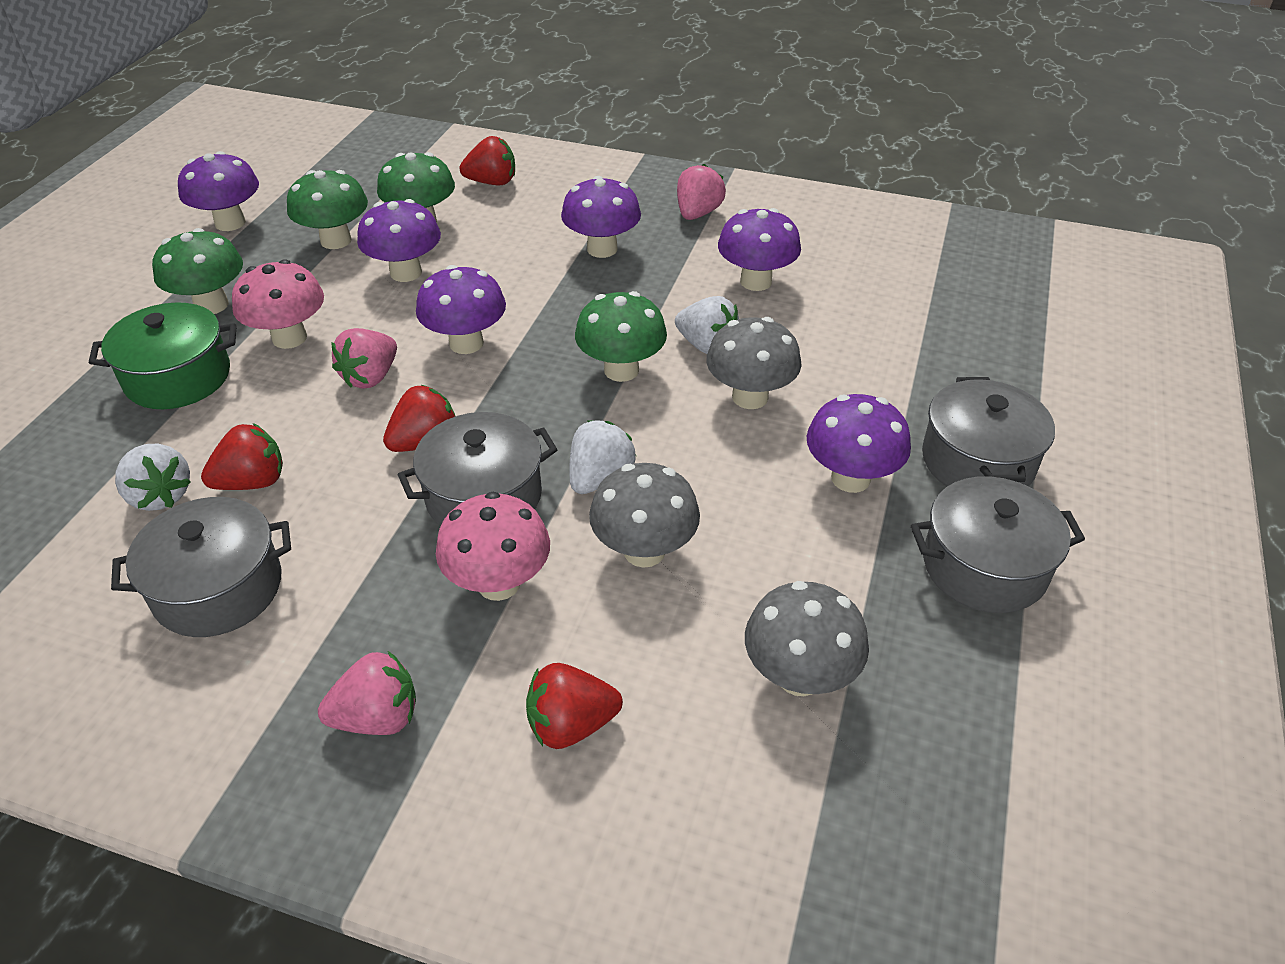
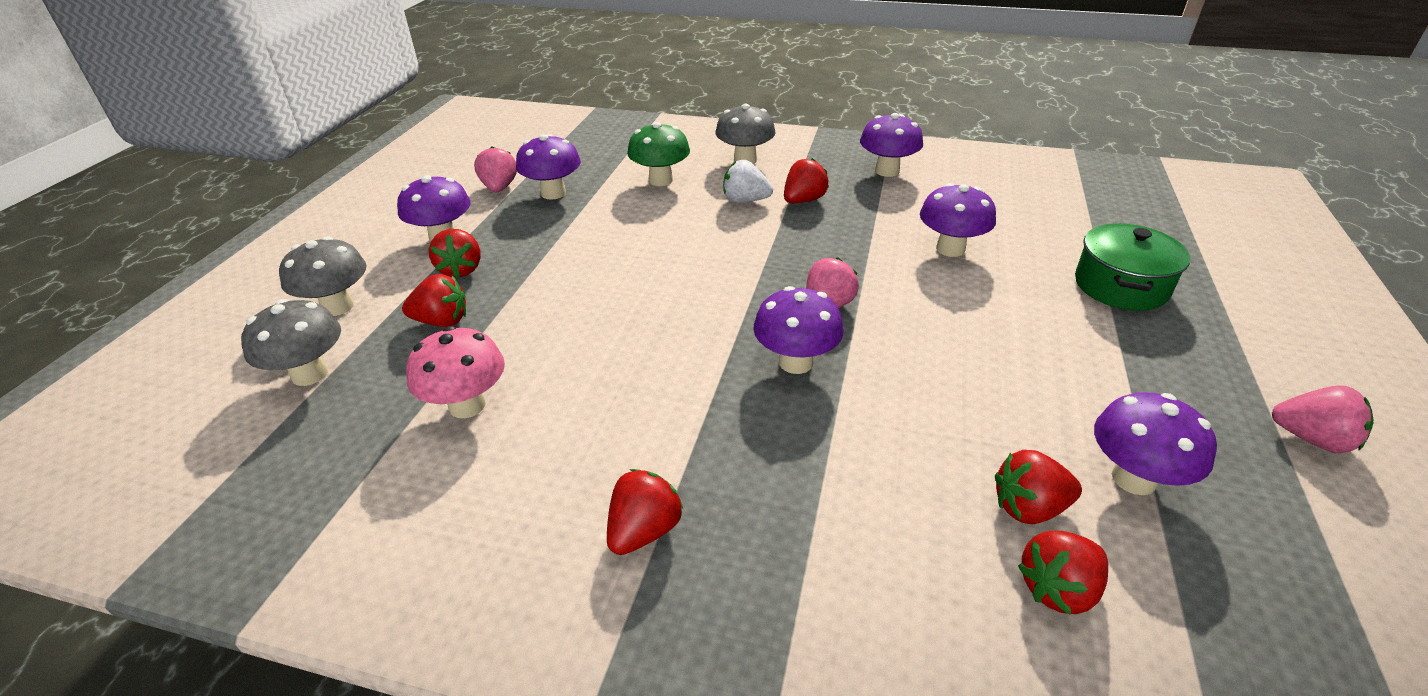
green mushroom: 4 -> 1
grey pot: 4 -> 0
pink mushroom: 2 -> 1
red strawberry: 4 -> 6
white strawberry: 3 -> 1

